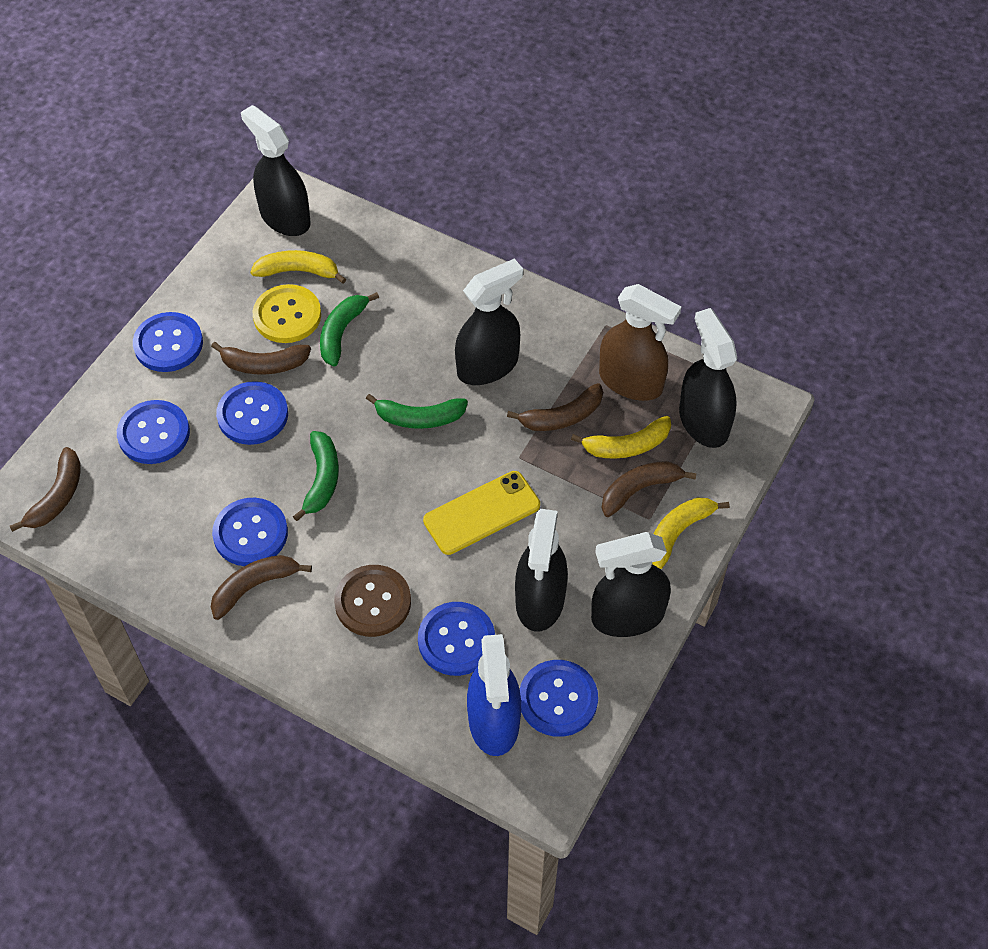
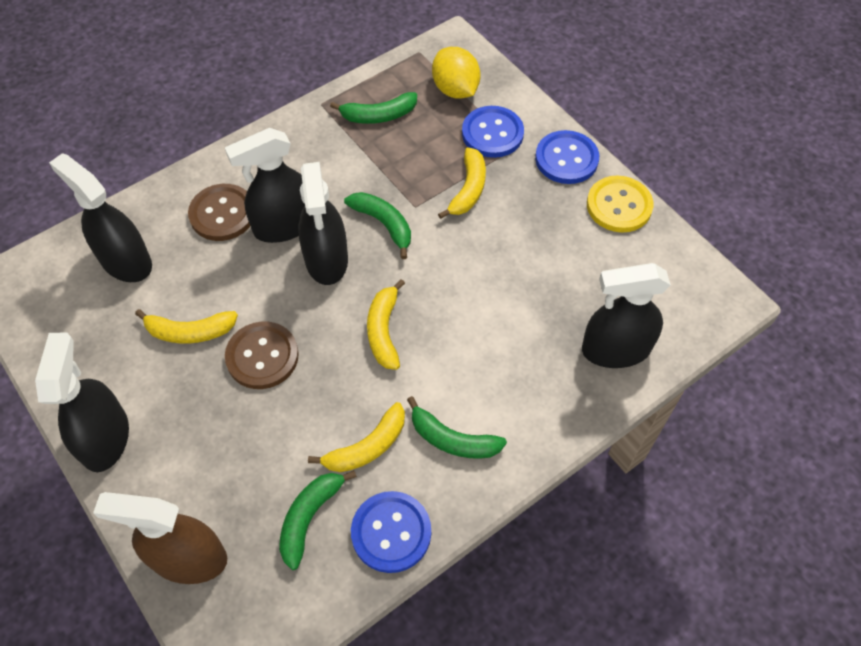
blue button: 6 -> 3
blue spray bottle: 1 -> 0
brown banana: 5 -> 0
brown button: 1 -> 2
green banana: 3 -> 4
yellow banana: 3 -> 4
yellow lemon: 0 -> 1
yellow phone: 1 -> 0

